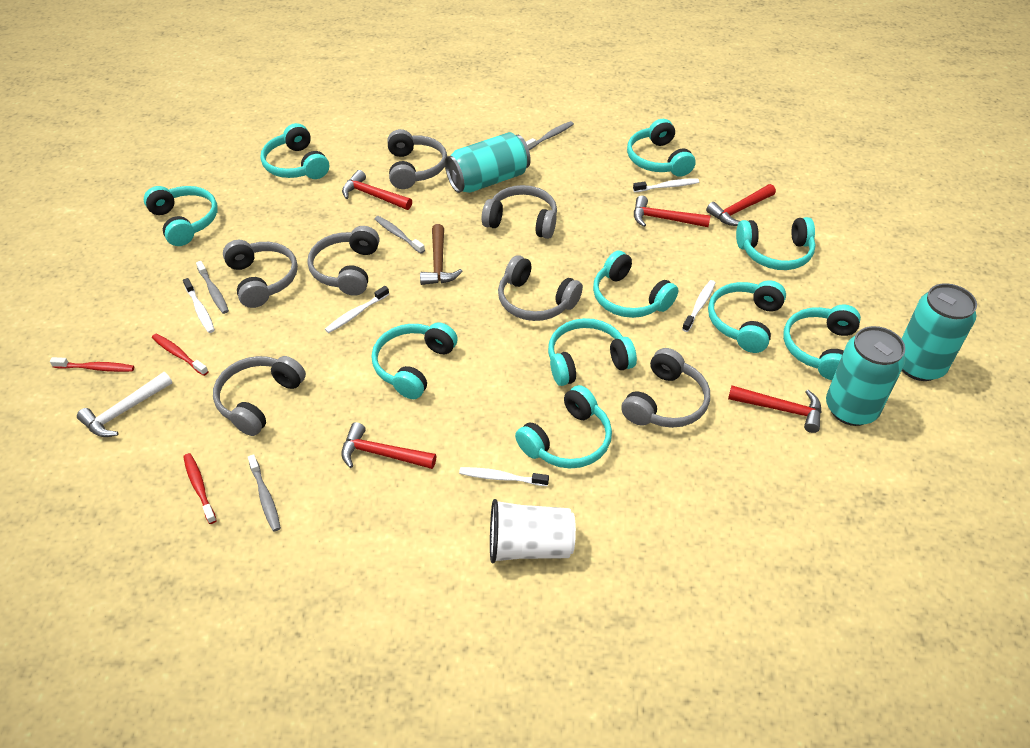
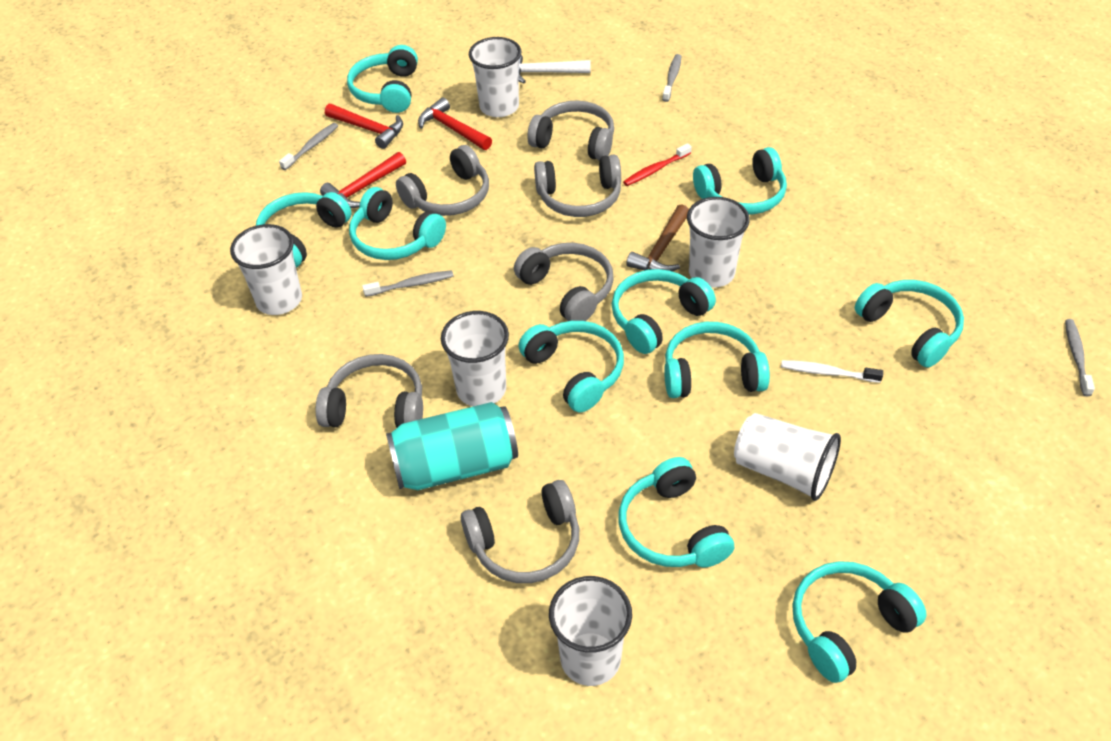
grey headphones: 7 -> 6
red hammer: 5 -> 3
red toothbrush: 3 -> 1
turquoise can: 3 -> 1
white cup: 1 -> 6
white toothbrush: 5 -> 1

